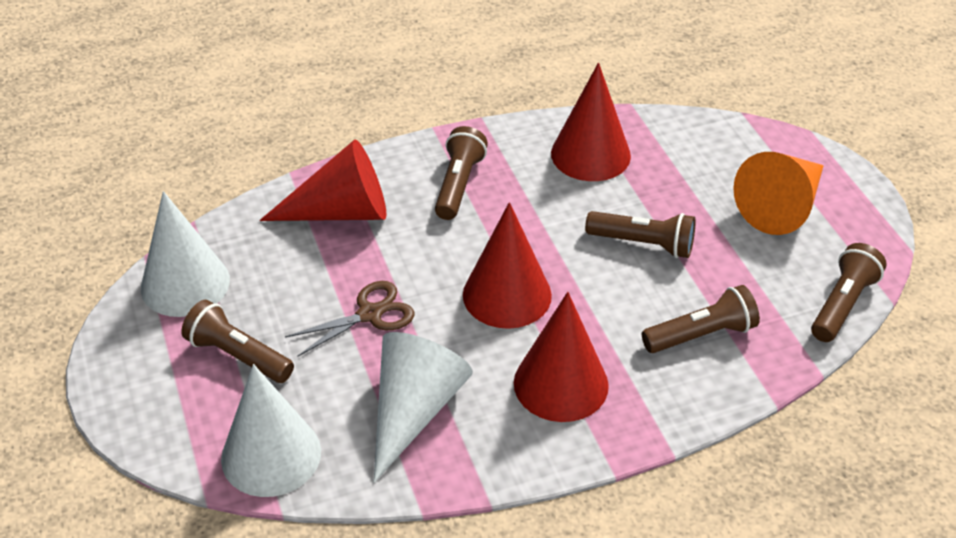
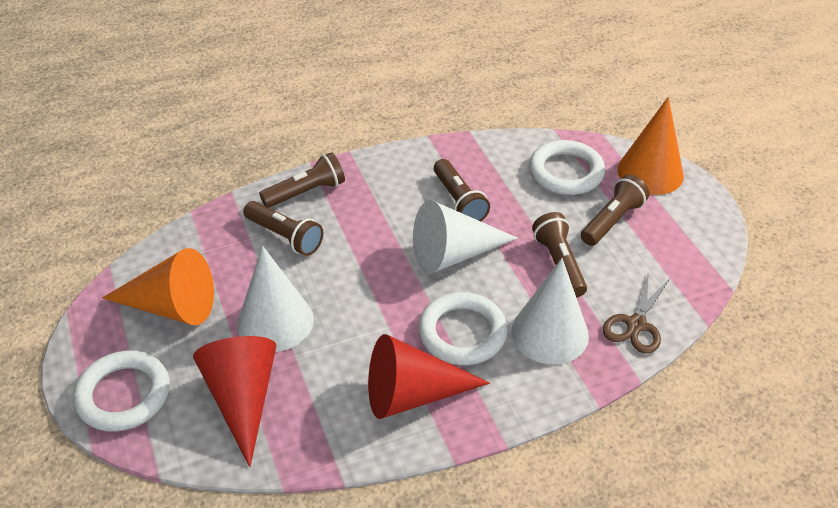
orange cone: 1 -> 2
red cone: 4 -> 2
white ring: 0 -> 3

